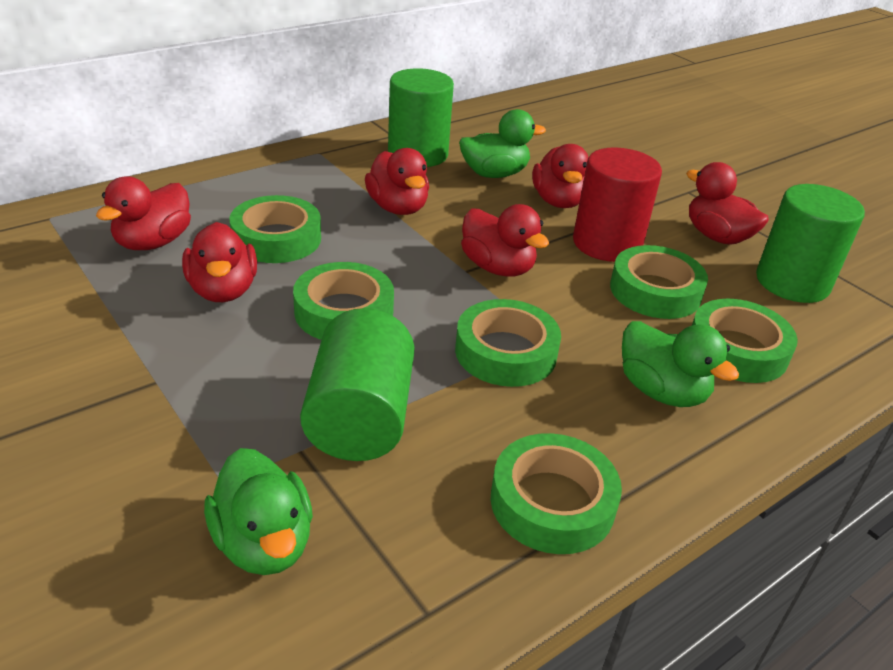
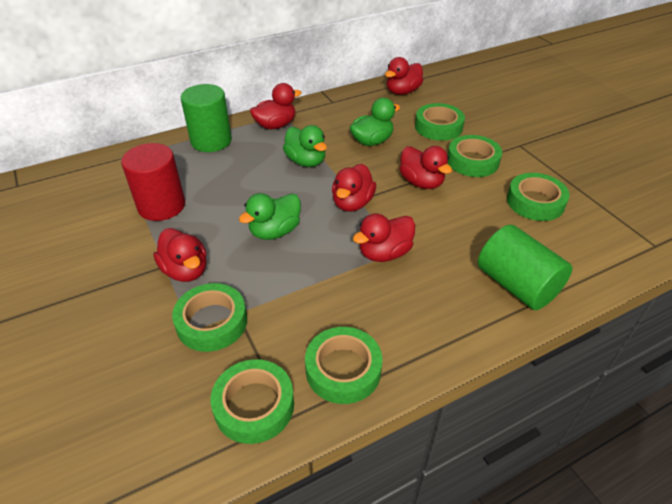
green cylinder: 3 -> 2

